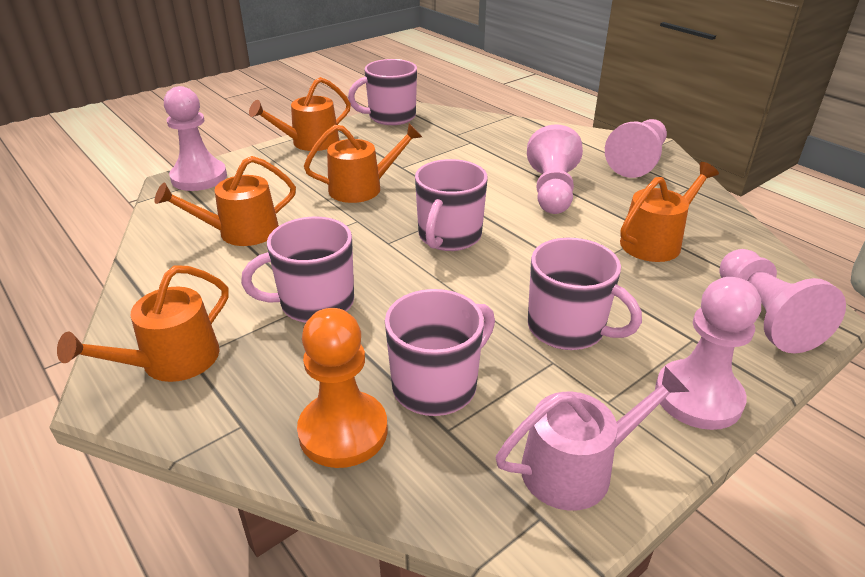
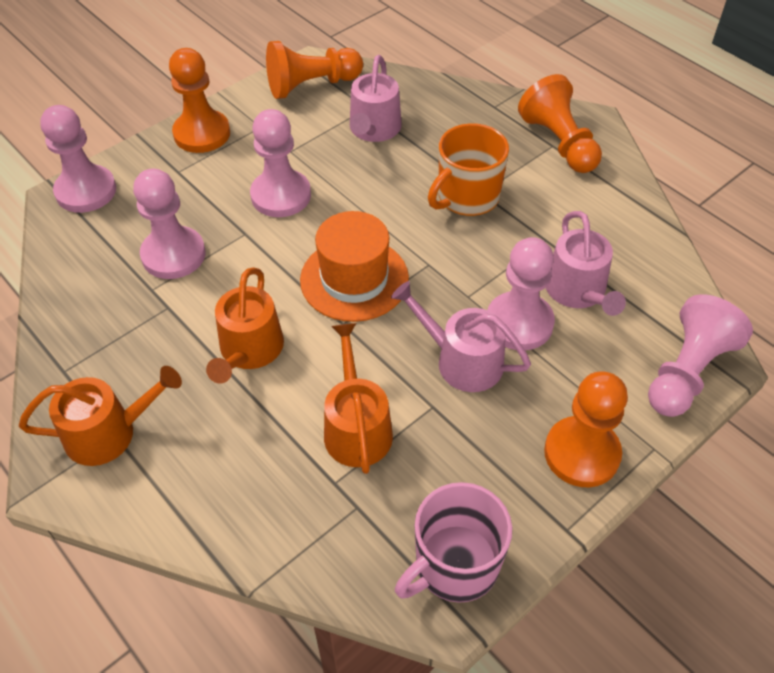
orange hat: 0 -> 1
orange mug: 0 -> 1
orange pawn: 1 -> 4
orange watering can: 5 -> 3
pink mug: 5 -> 1
pink watering can: 1 -> 3

